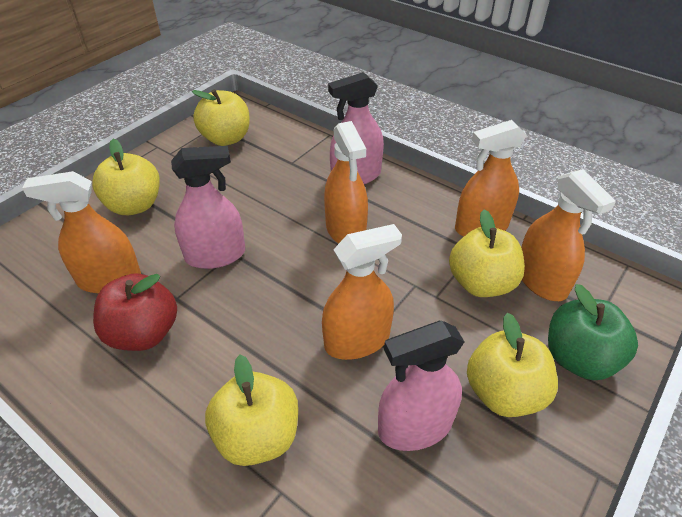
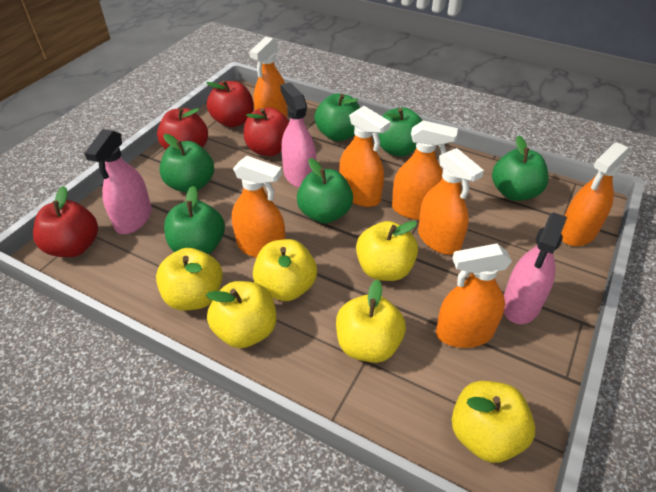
green apple: 1 -> 6
orange spray bottle: 5 -> 7
red apple: 1 -> 4
yellow apple: 5 -> 6

